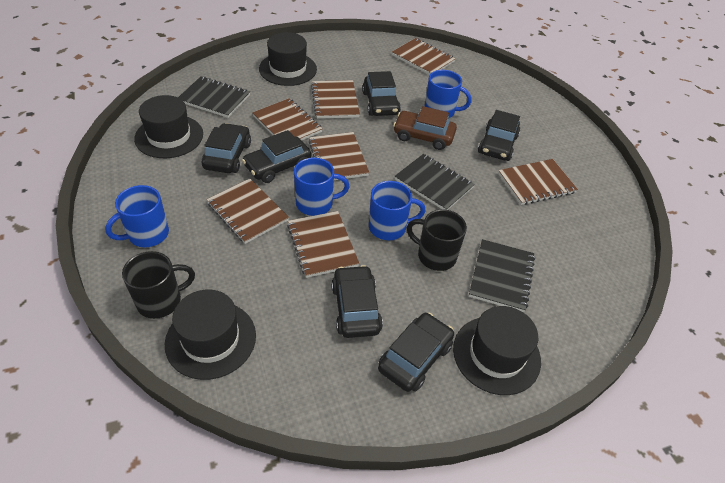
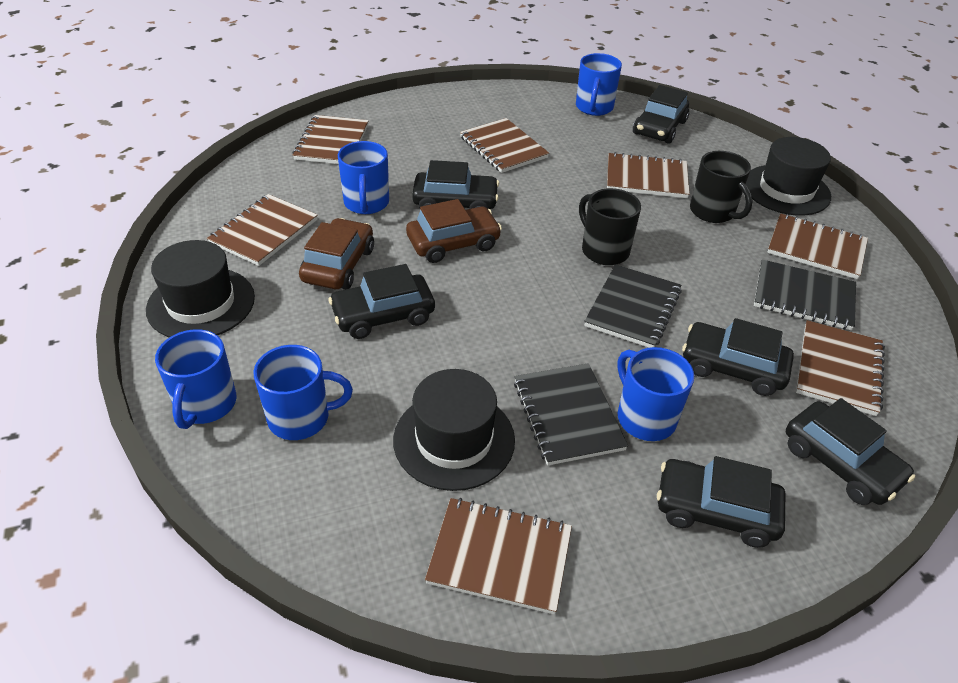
black hat: 4 -> 3
blue mug: 4 -> 5
brown car: 1 -> 2

